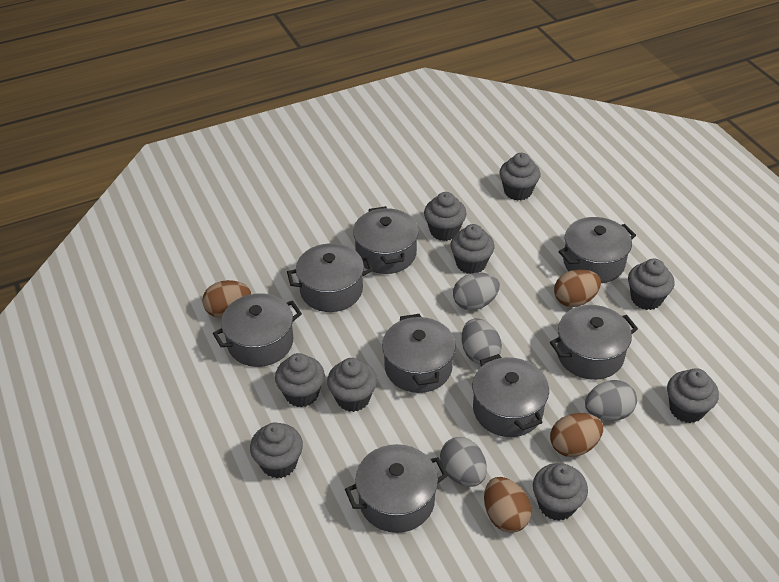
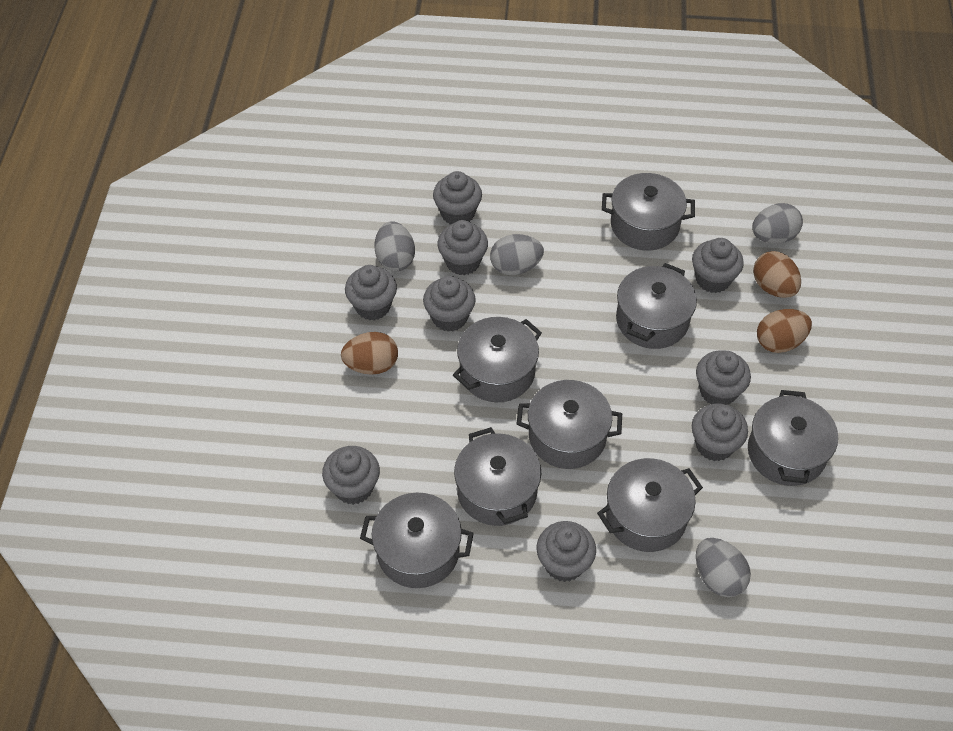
brown egg: 4 -> 3

